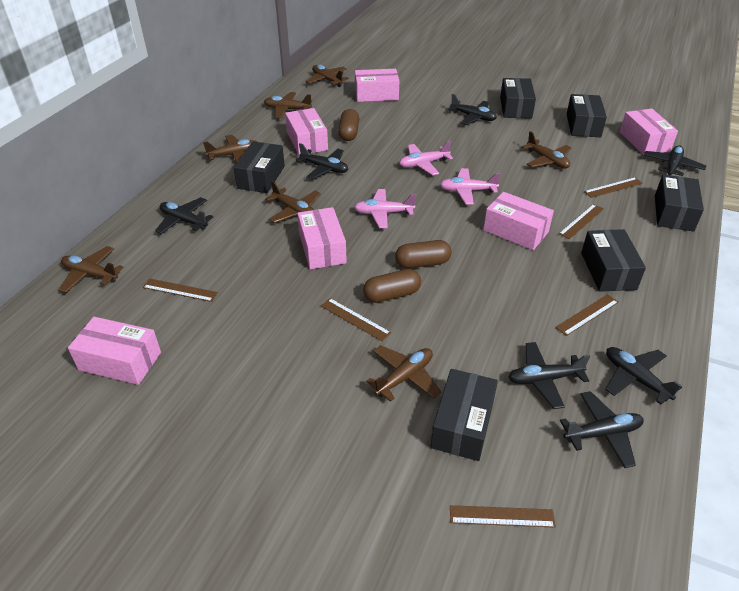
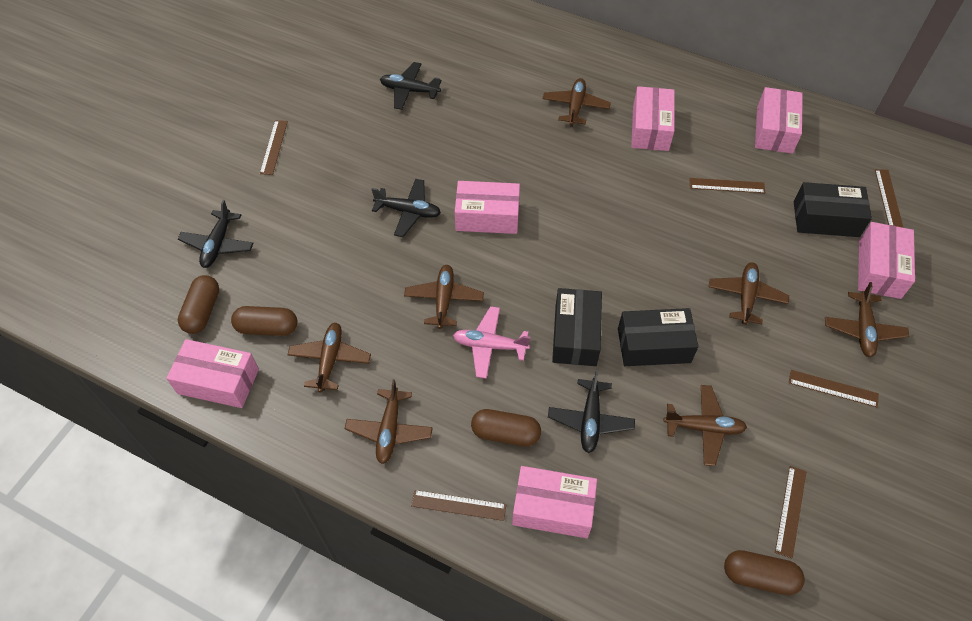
black box: 6 -> 3
black plane: 7 -> 4
brown capsule: 3 -> 4
pink plane: 3 -> 1

